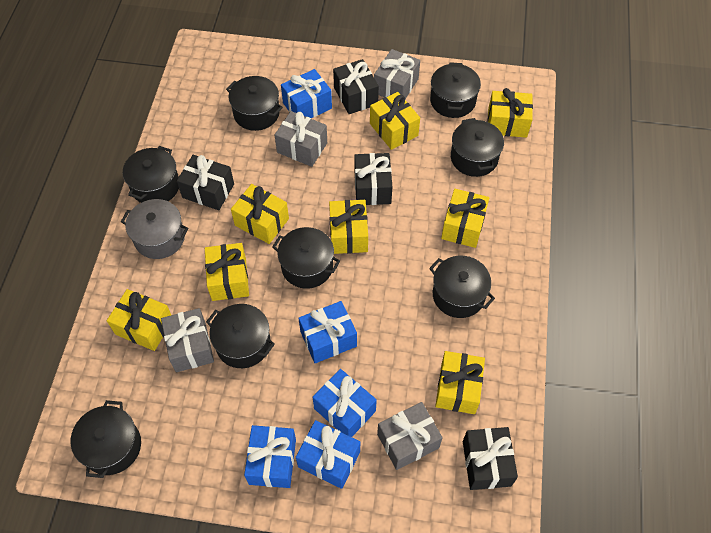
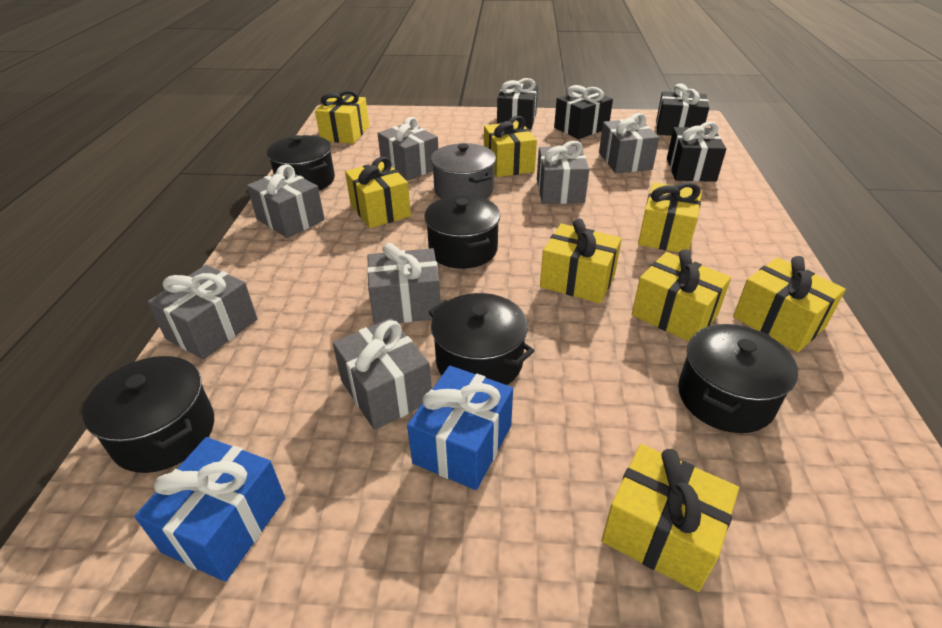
black pot: 8 -> 5
blue gift: 5 -> 2
grey gift: 4 -> 7

